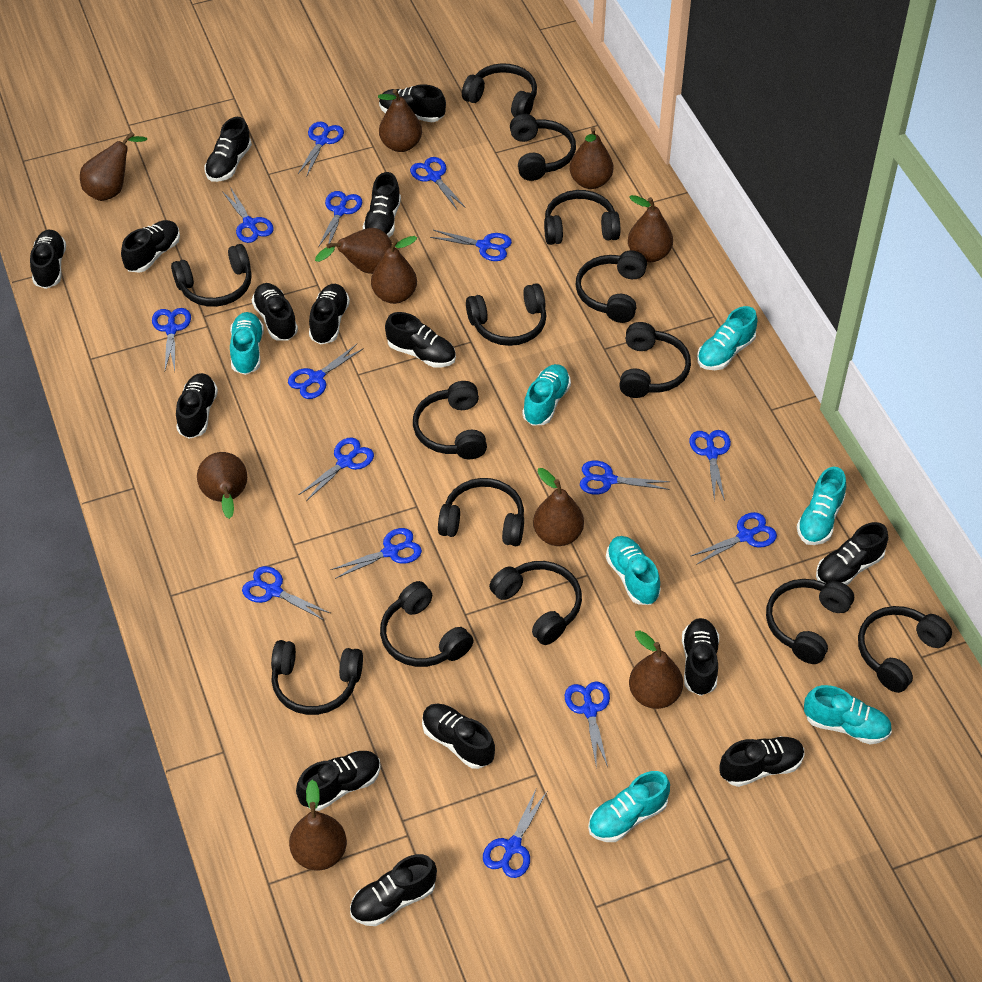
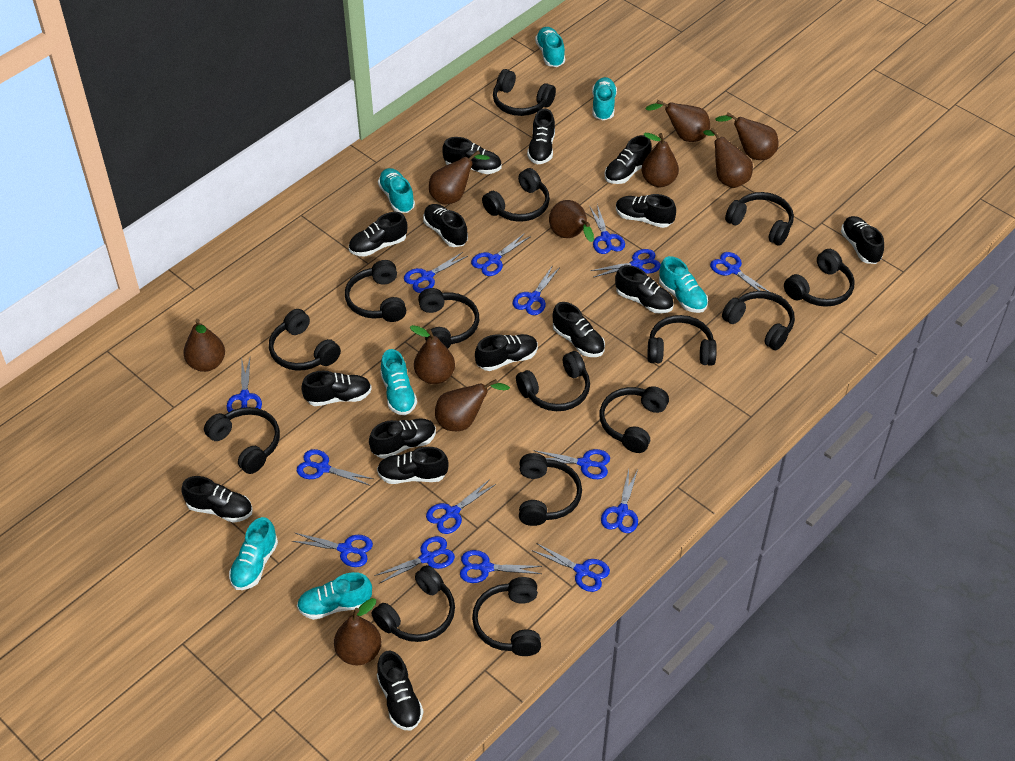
black headphones: 14 -> 15

